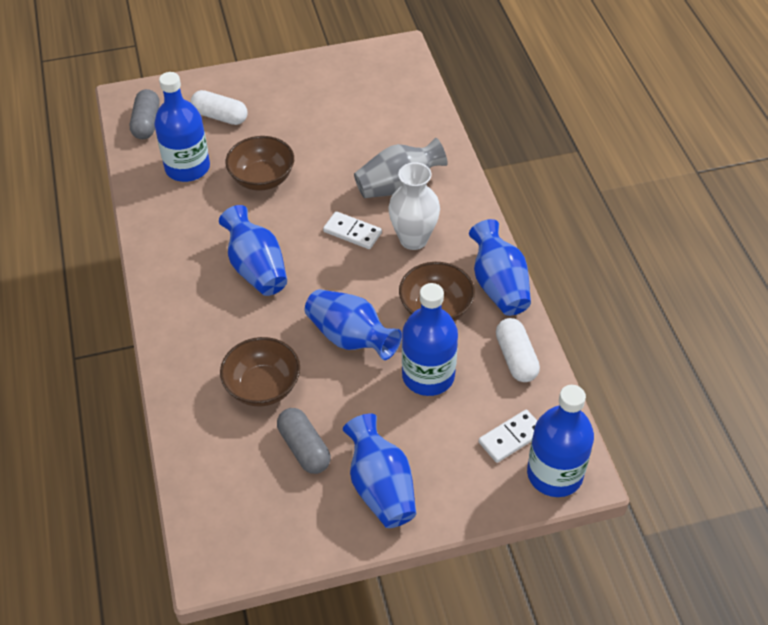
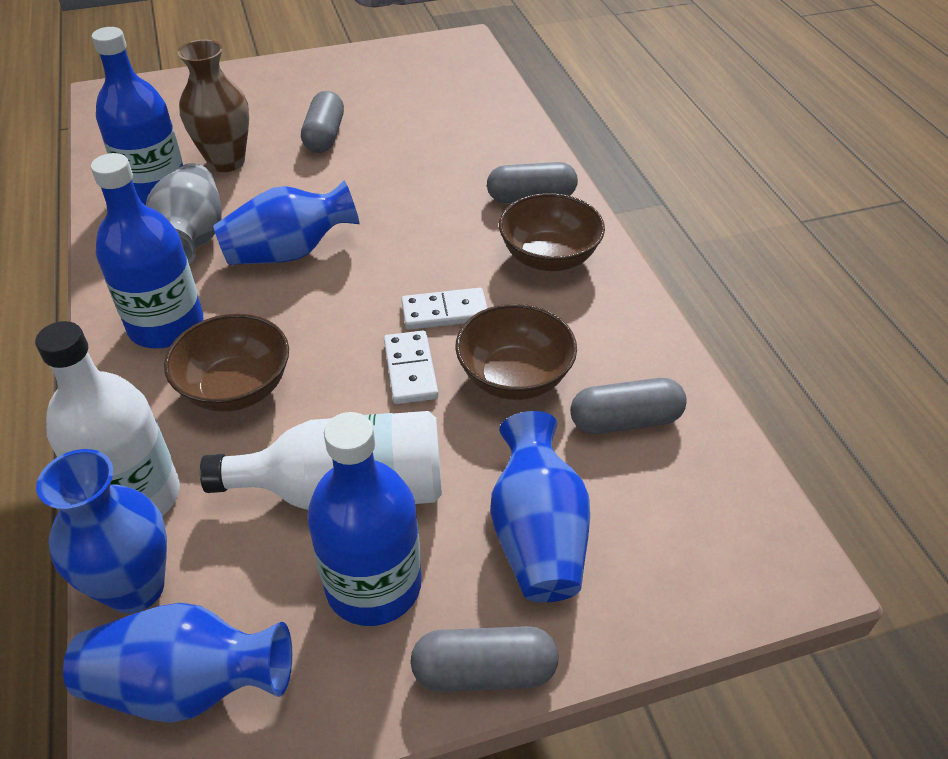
brown vase: 0 -> 1
grey capsule: 2 -> 4
white bottle: 0 -> 2
white capsule: 2 -> 0
white vase: 1 -> 0

